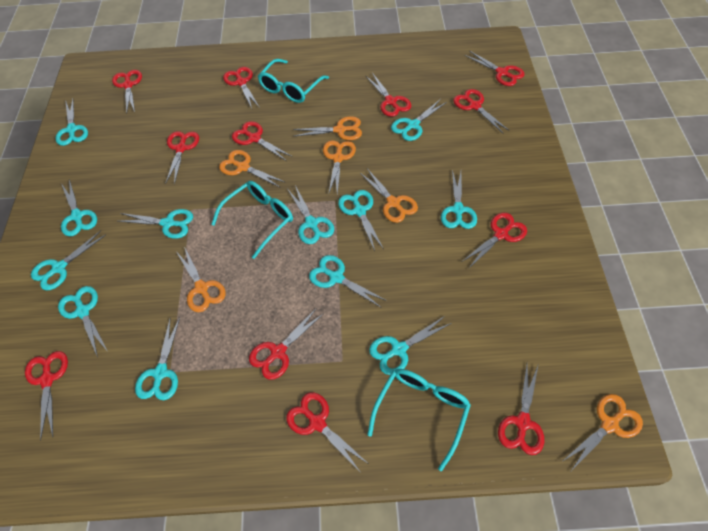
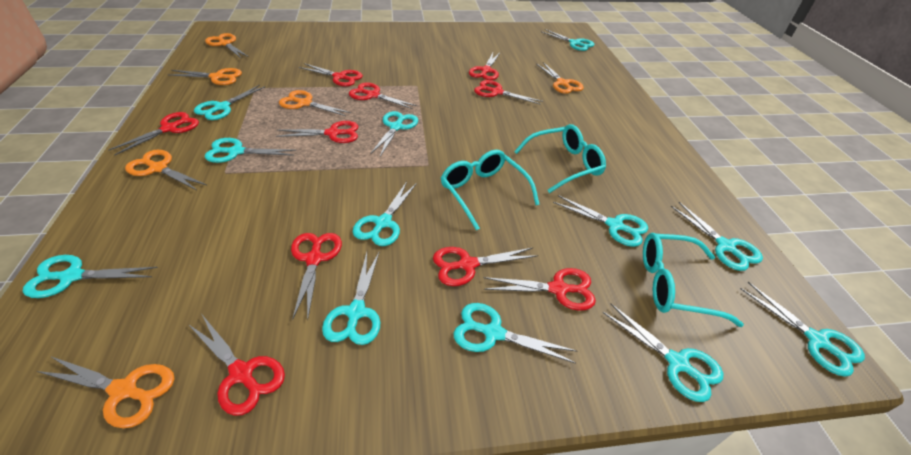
red scissors: 12 -> 10

